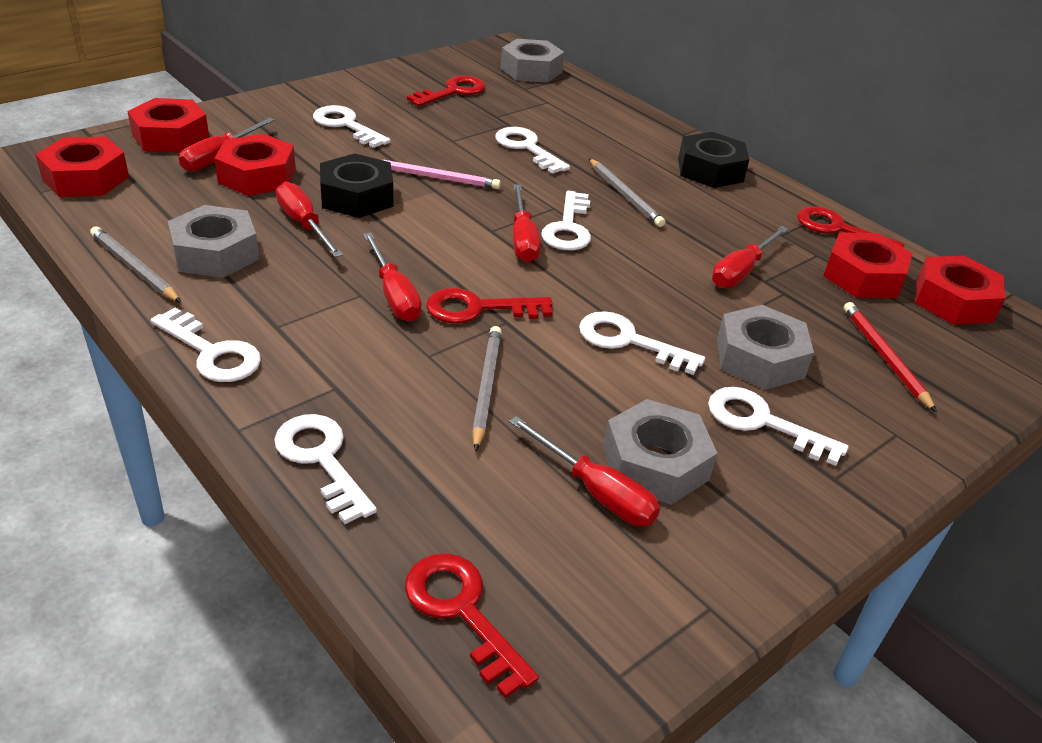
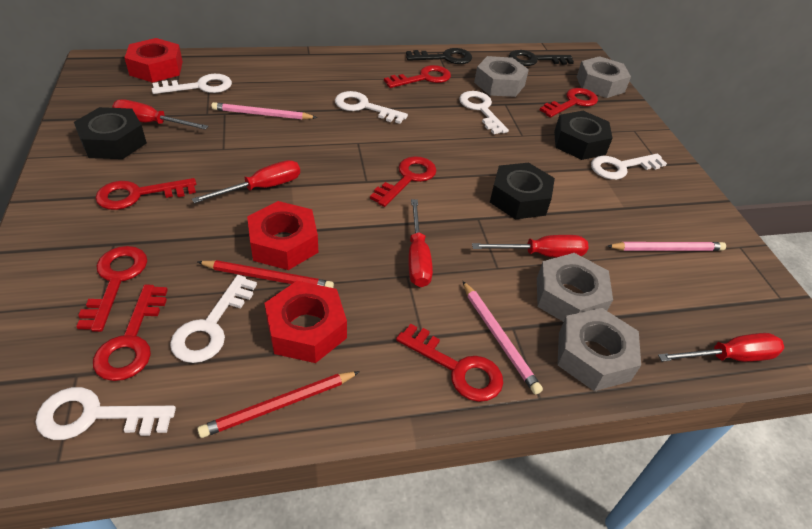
black key: 0 -> 2
black nut: 2 -> 3
grey pencil: 3 -> 0
pink pencil: 1 -> 3
red key: 4 -> 7
red nut: 5 -> 3
red pencil: 1 -> 2
red screwdriver: 6 -> 5
white key: 7 -> 6

